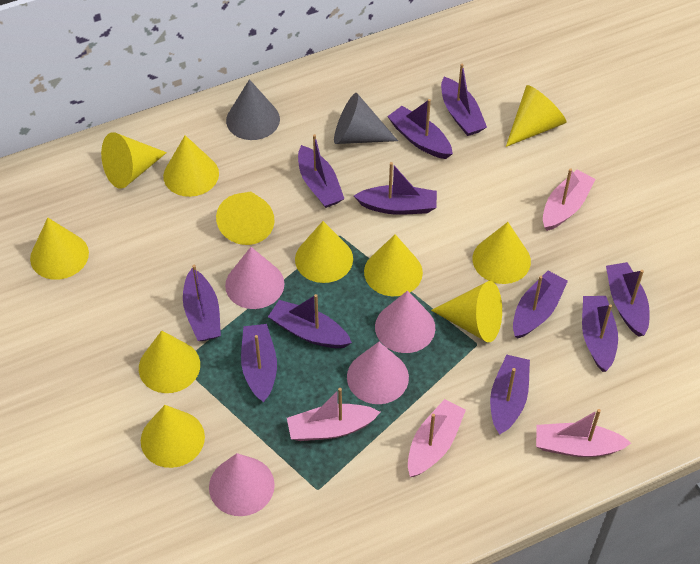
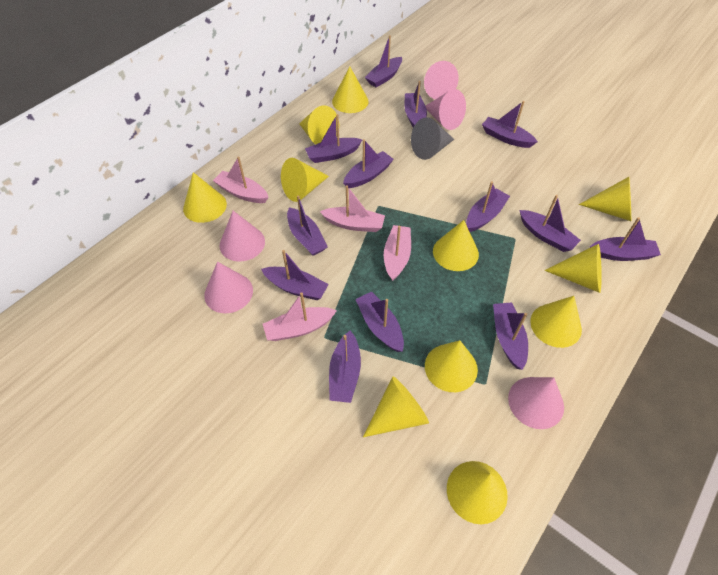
grey cone: 2 -> 1
pink cone: 4 -> 5
purple boat: 11 -> 13

